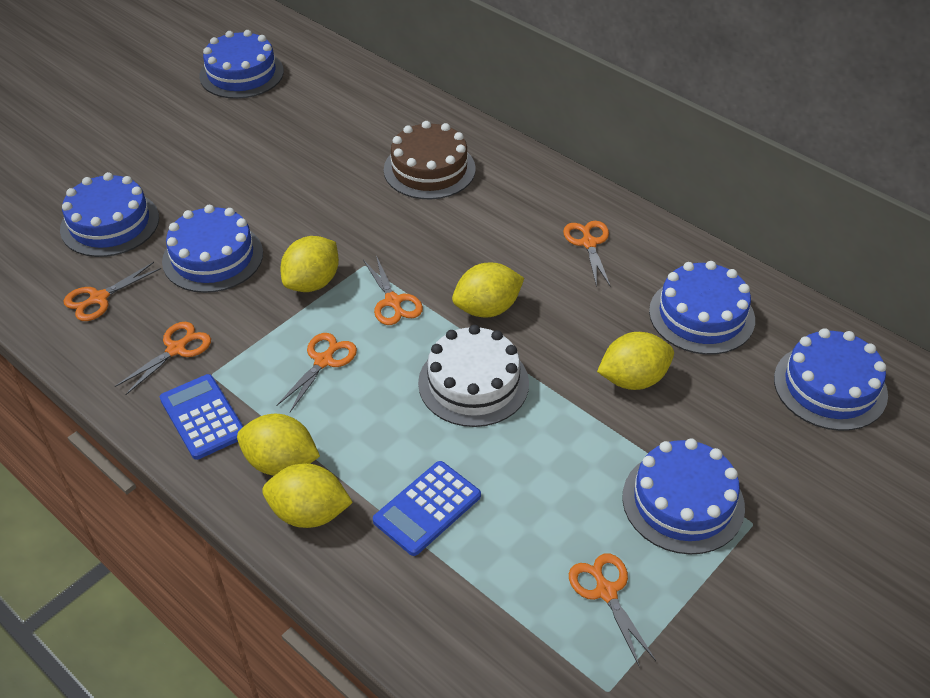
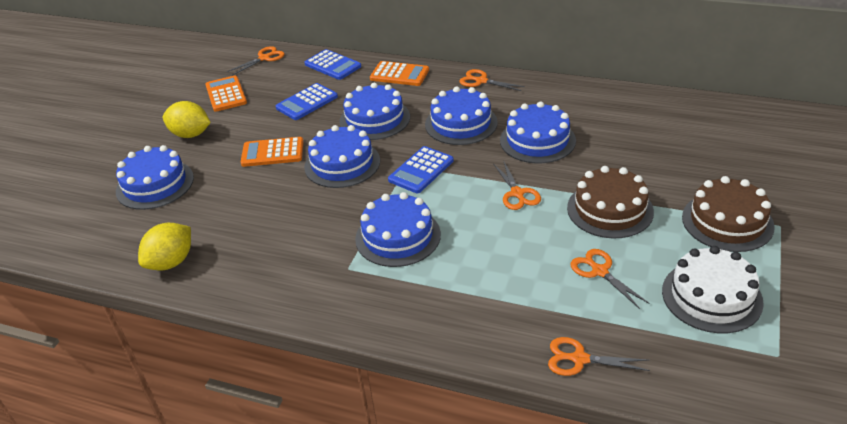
blue calculator: 2 -> 3
brown cake: 1 -> 2
orange calculator: 0 -> 3
orange scissors: 6 -> 5
yellow lemon: 5 -> 2

